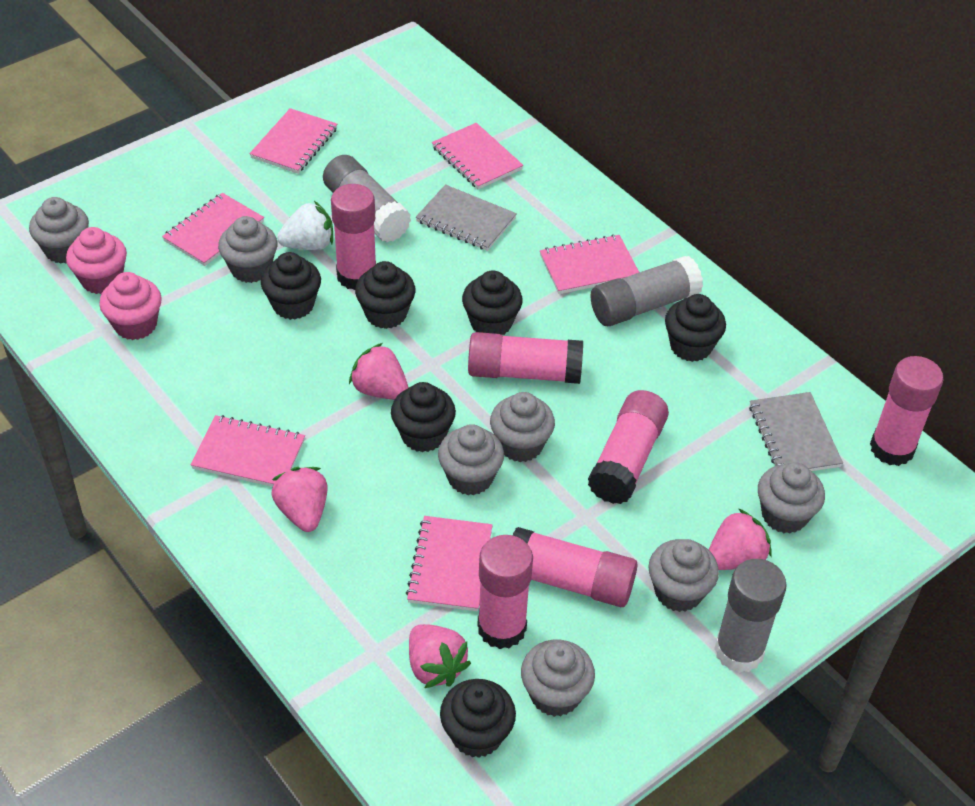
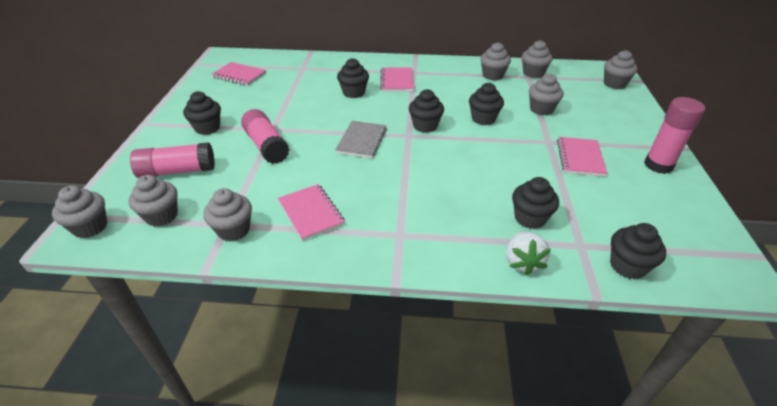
grey glue stick: 3 -> 0
grey notebook: 2 -> 1
pink cupcake: 2 -> 0
pink glue stick: 6 -> 3
pink notebook: 6 -> 4
pink strawberry: 4 -> 0

